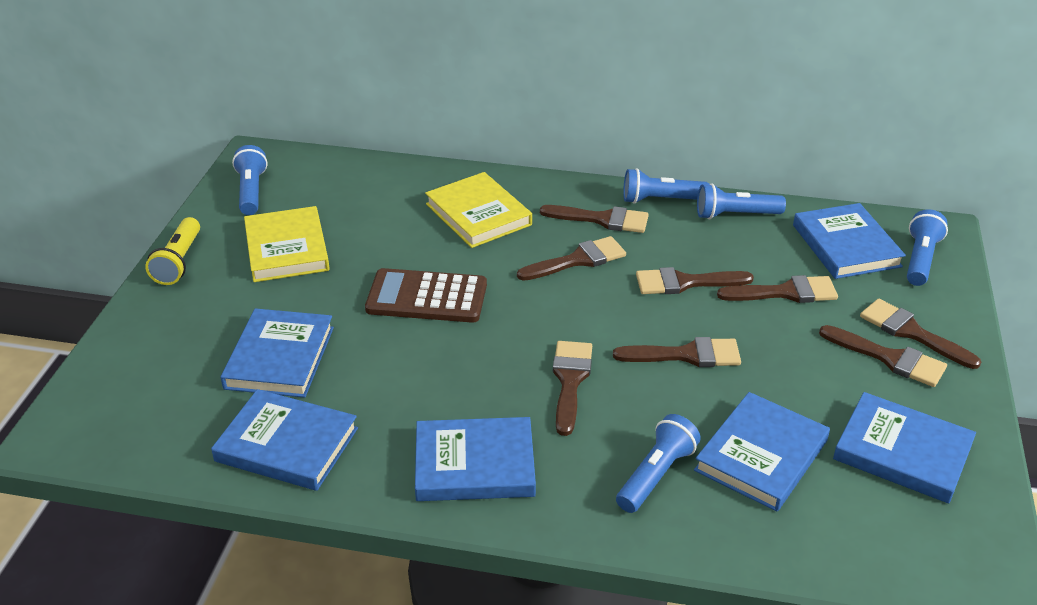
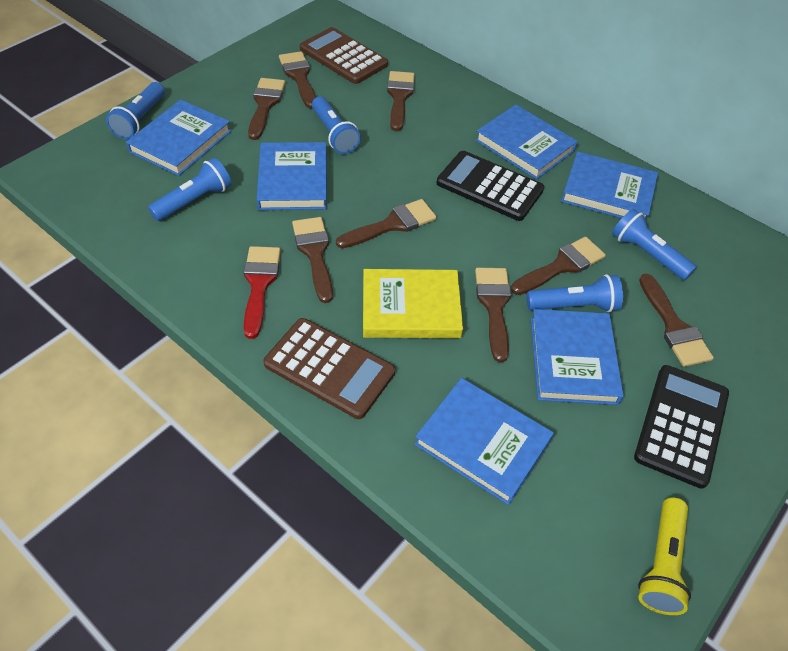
black calculator: 0 -> 2
brown calculator: 1 -> 2
red brush: 0 -> 1
yellow book: 2 -> 1

